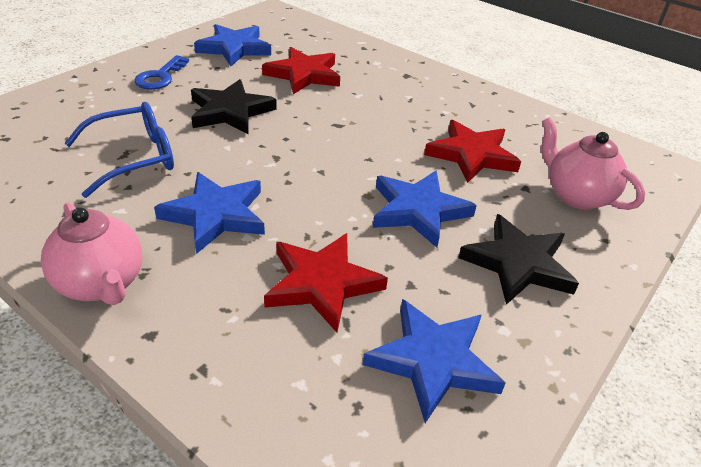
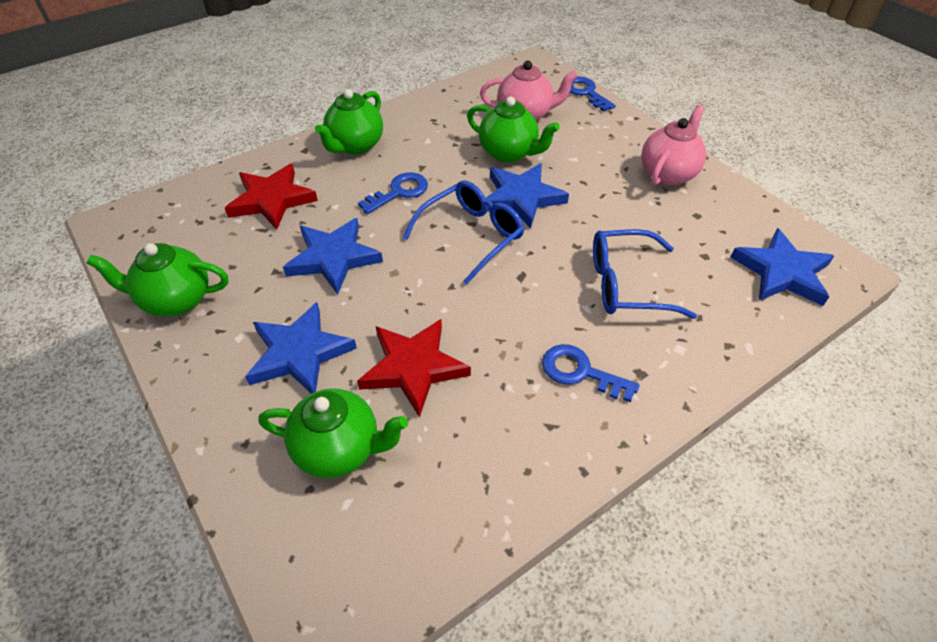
black star: 2 -> 0
blue glasses: 1 -> 2
blue key: 1 -> 3
green teapot: 0 -> 4
red star: 3 -> 2

